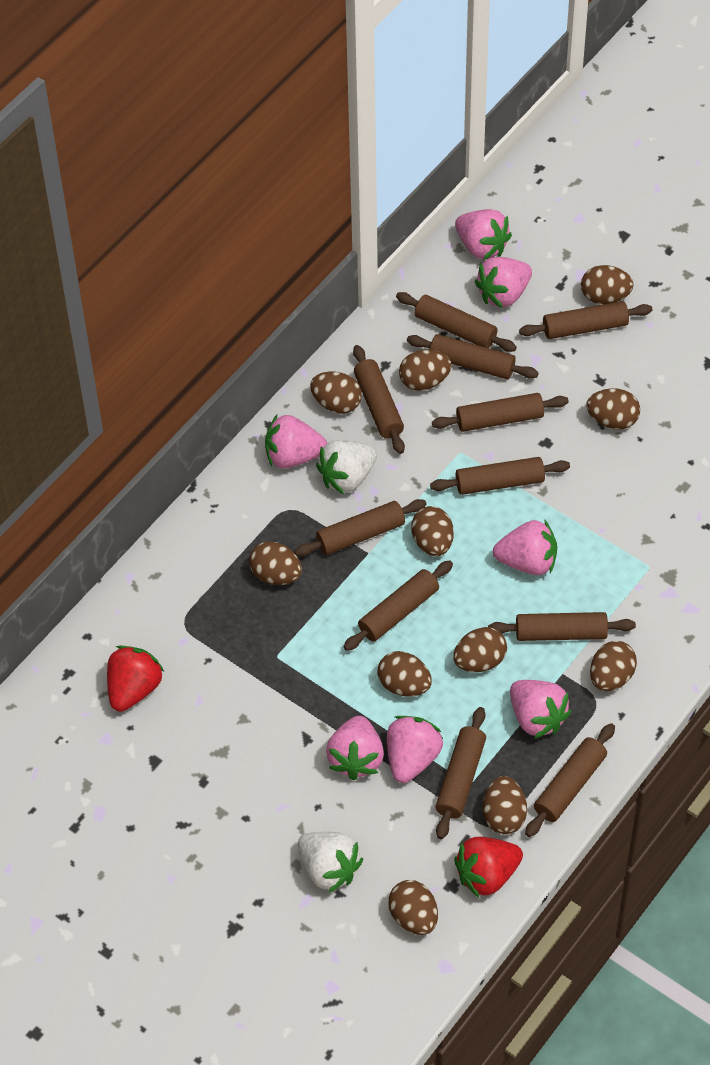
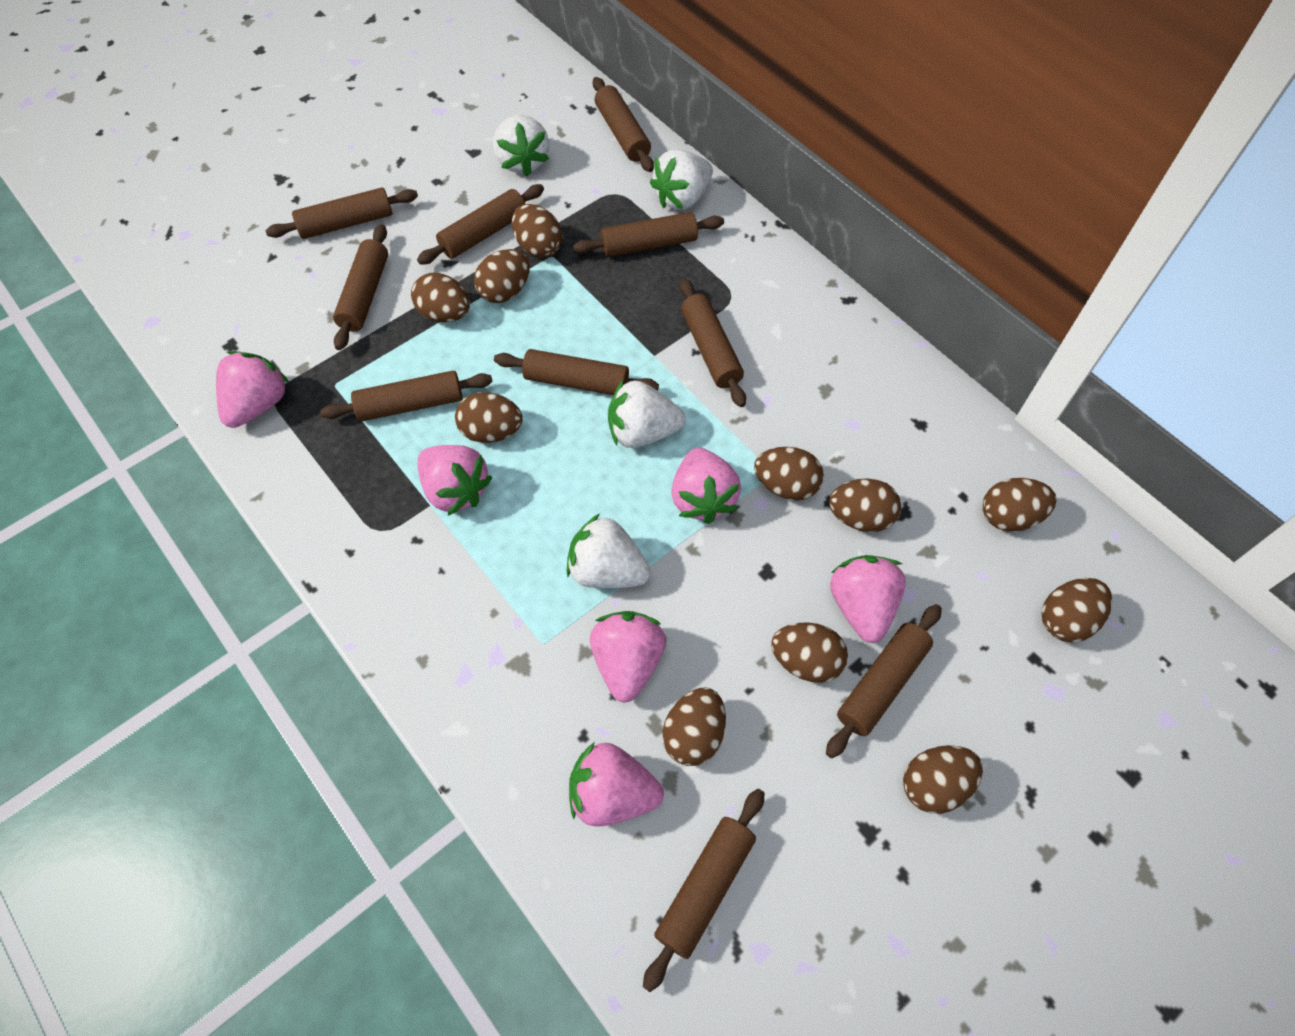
brown rolling pin: 11 -> 10
pink strawberry: 7 -> 6
red strawberry: 2 -> 0
white strawberry: 2 -> 4

